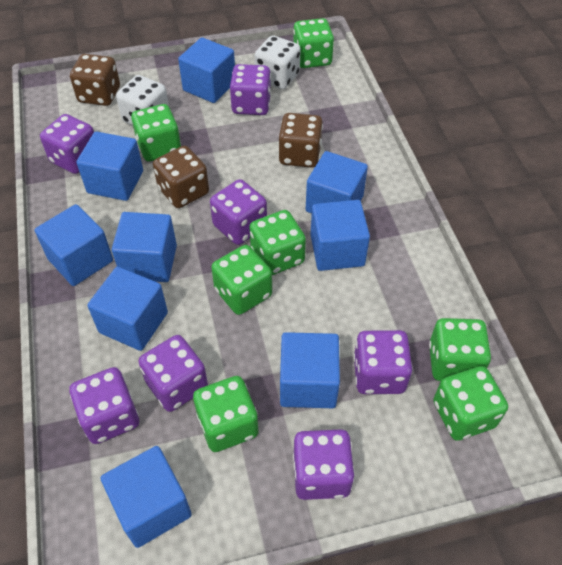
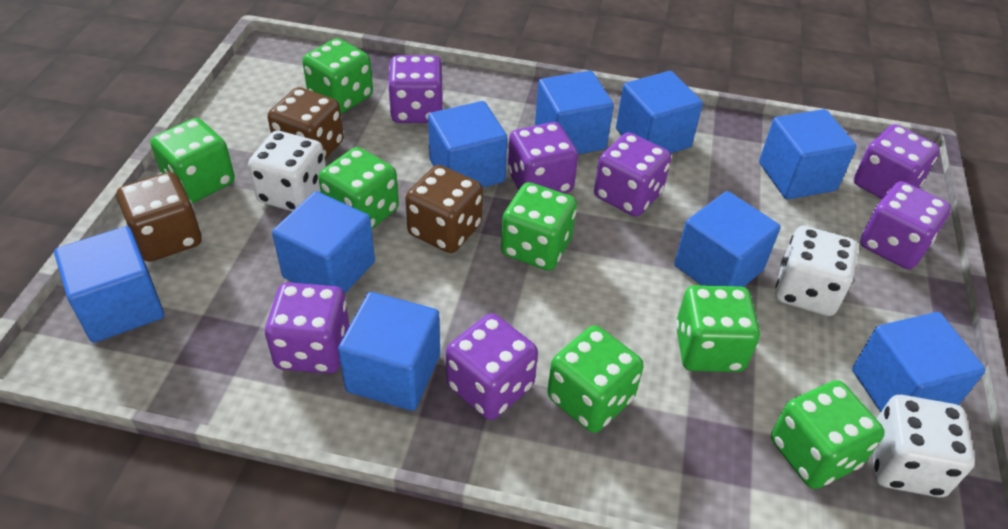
white dice: 2 -> 3

